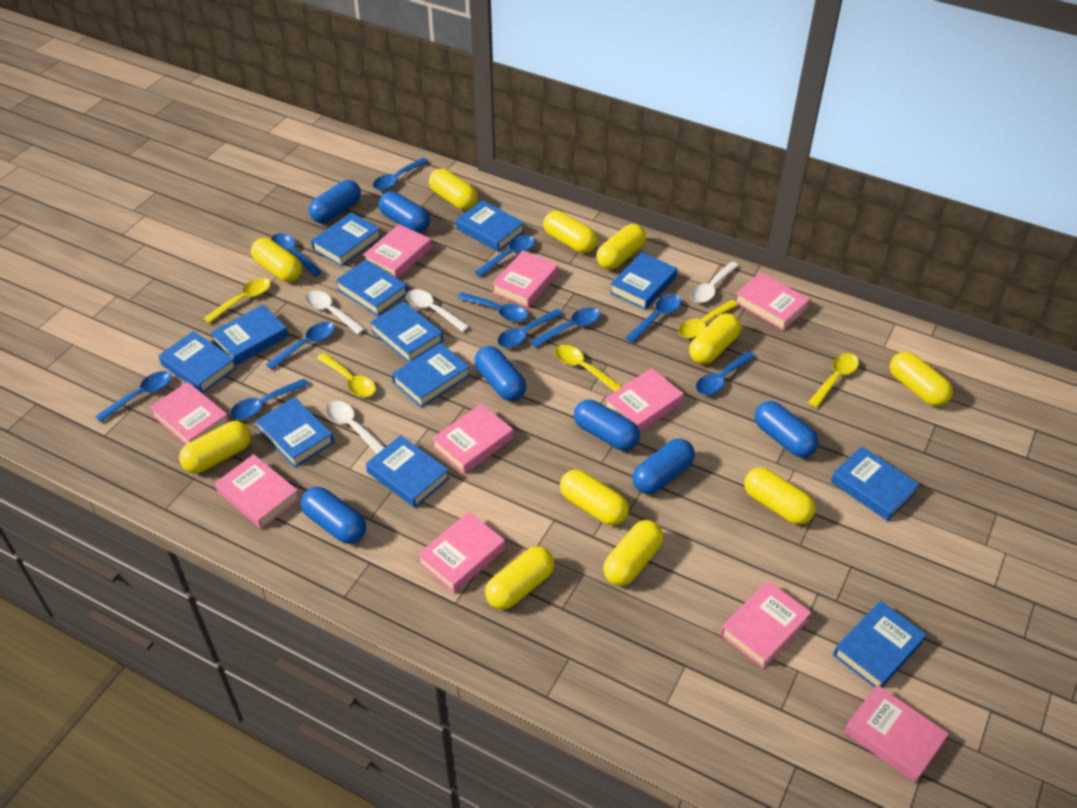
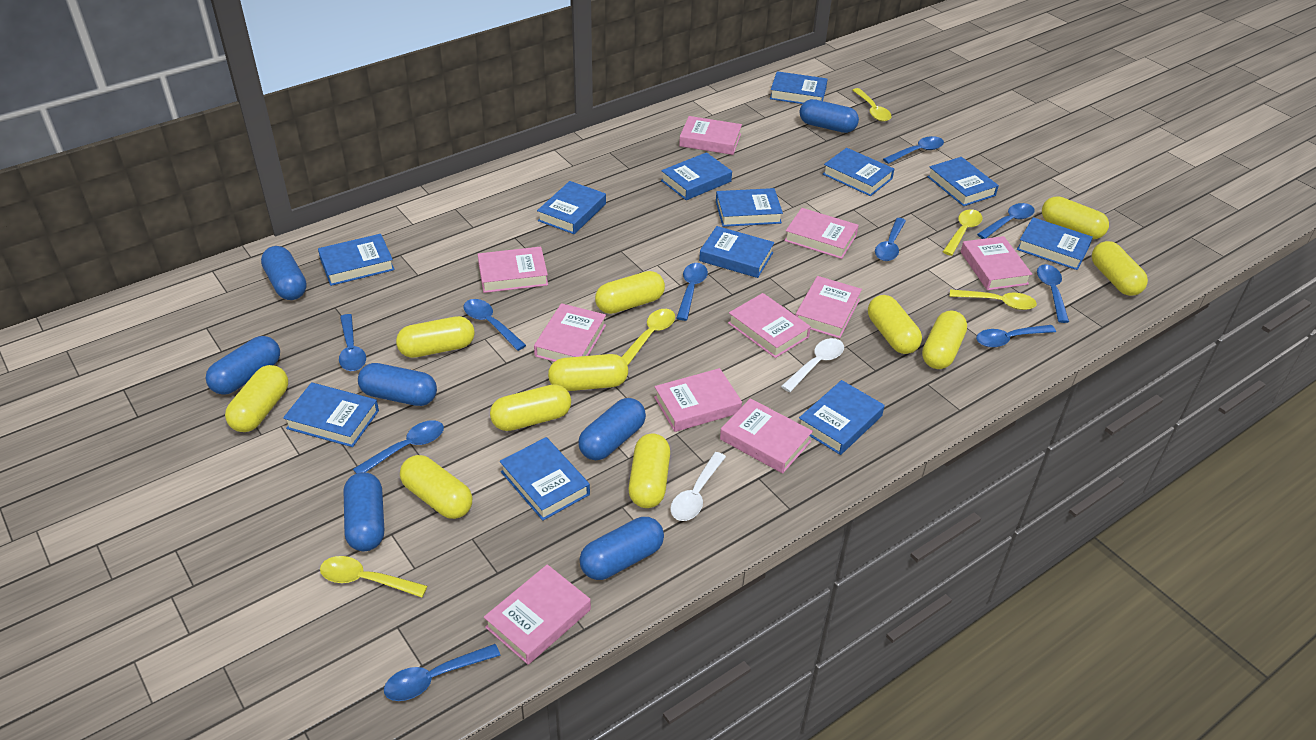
blue spoon: 11 -> 10
white spoon: 4 -> 2

